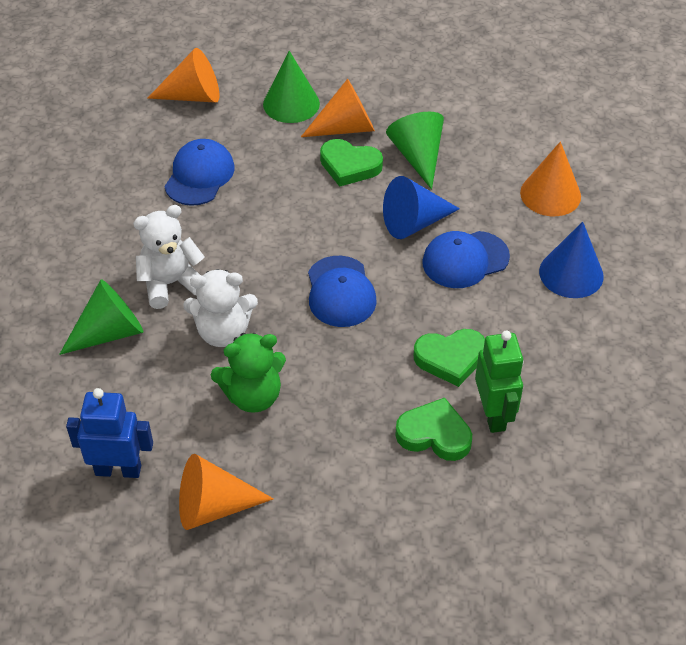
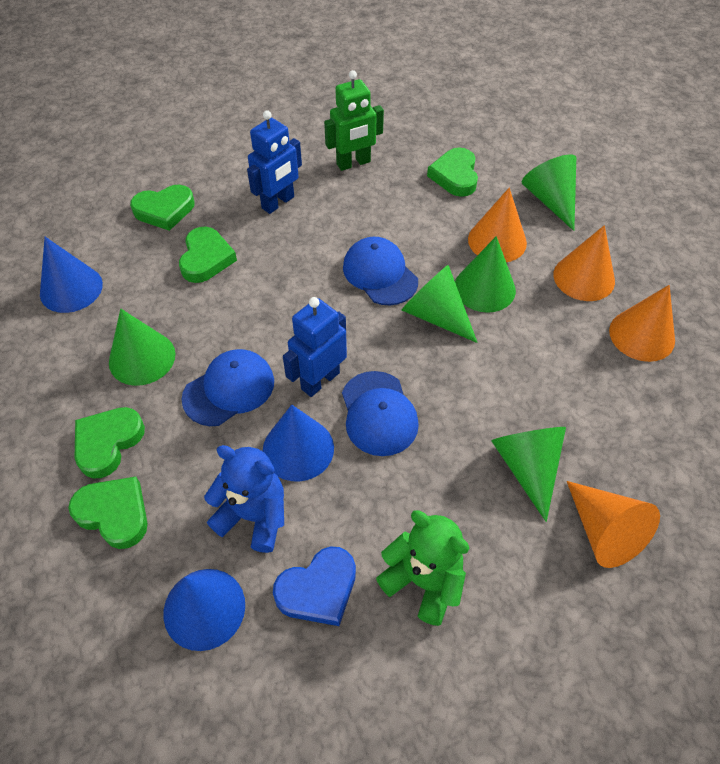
blue cone: 2 -> 3
blue heart: 0 -> 1
blue robot: 1 -> 2
blue teddy bear: 0 -> 1
green cone: 3 -> 5
green heart: 3 -> 5
white teddy bear: 2 -> 0

